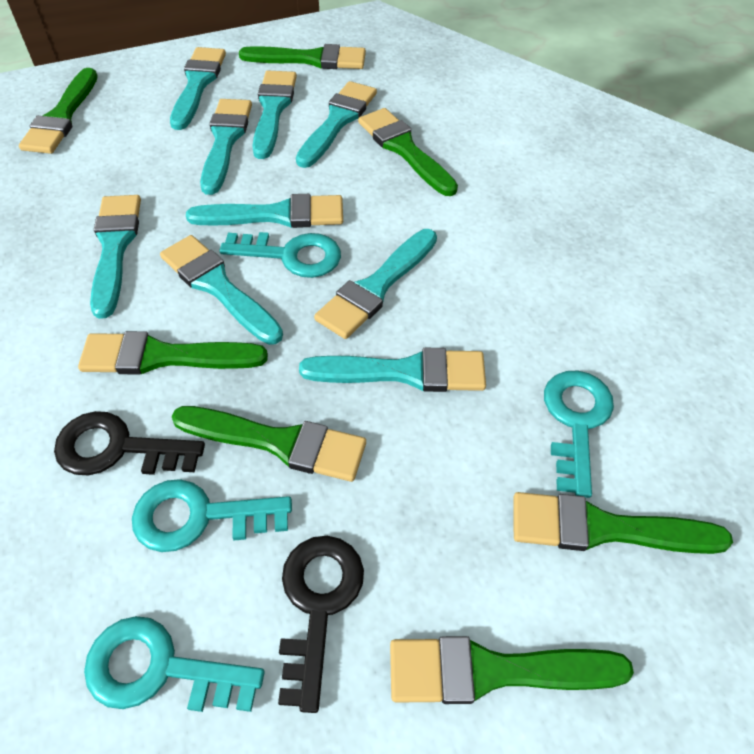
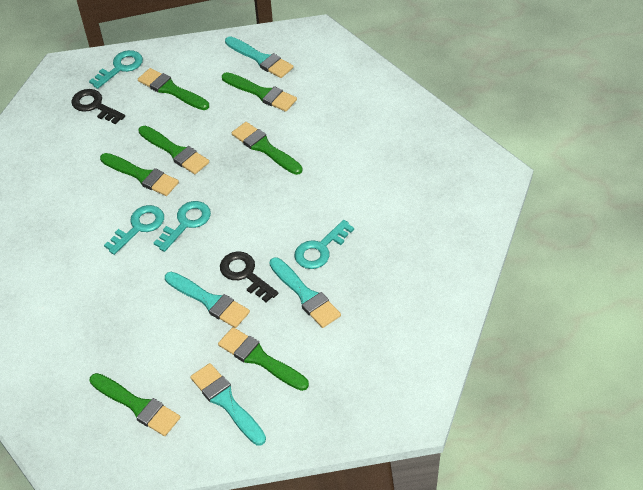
turquoise brush: 9 -> 4

